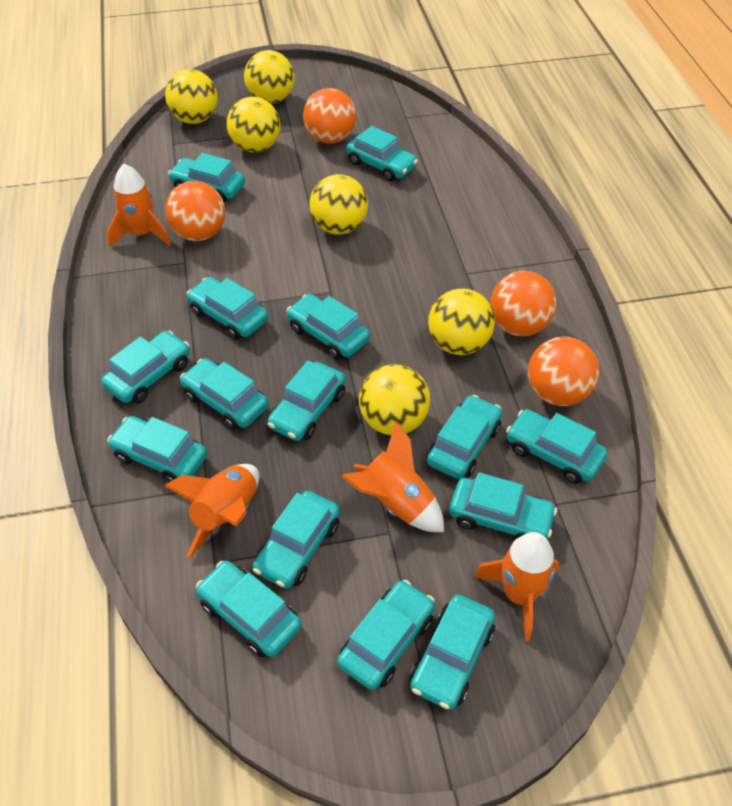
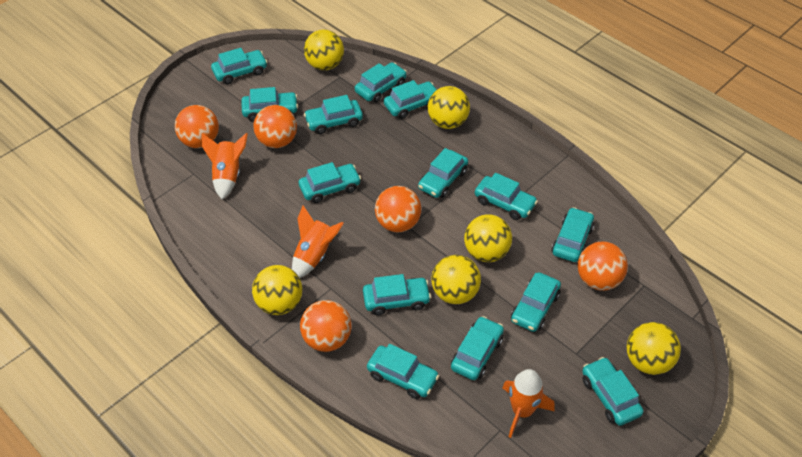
orange ball: 4 -> 5
orange rocket: 4 -> 3
turquoise car: 15 -> 14

